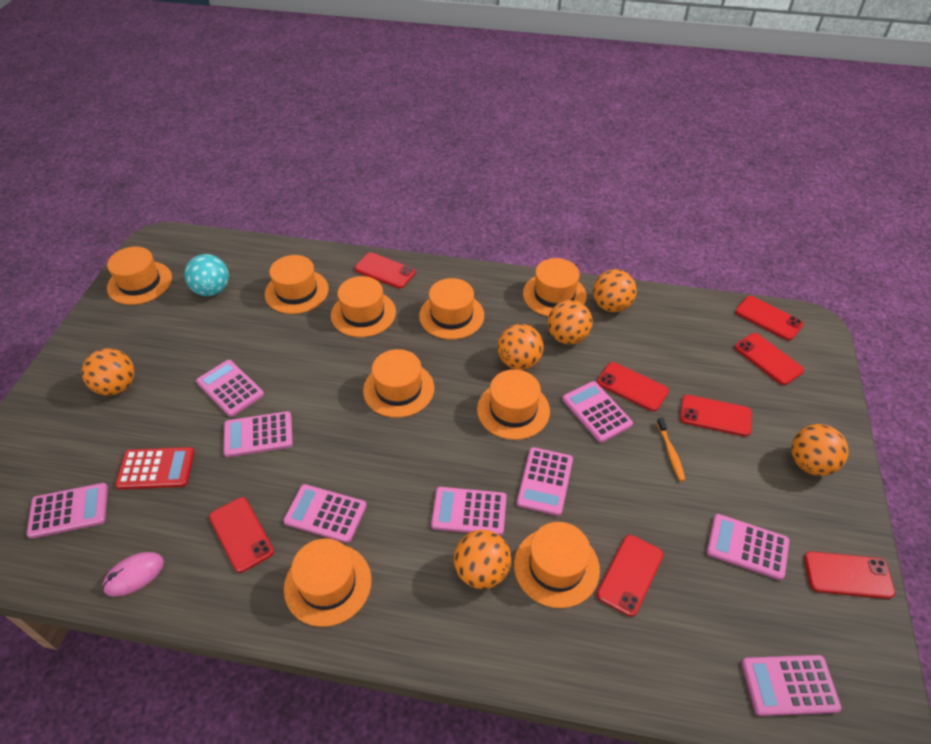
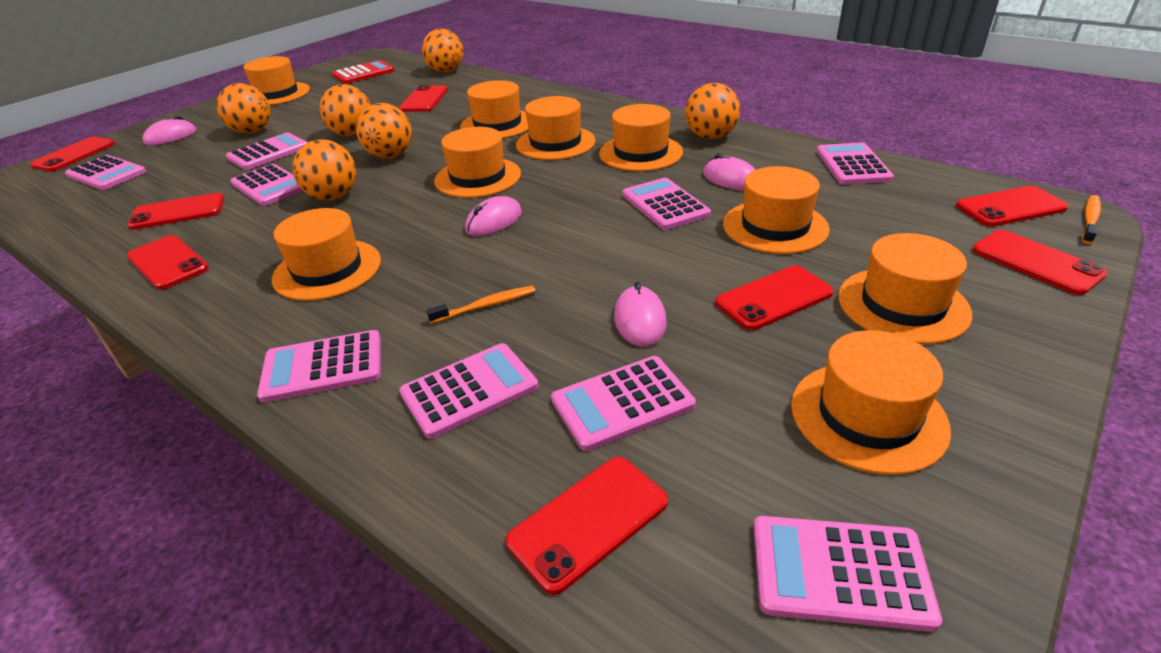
orange toothbrush: 1 -> 2
pink mouse: 1 -> 4
turquoise ball: 1 -> 0

